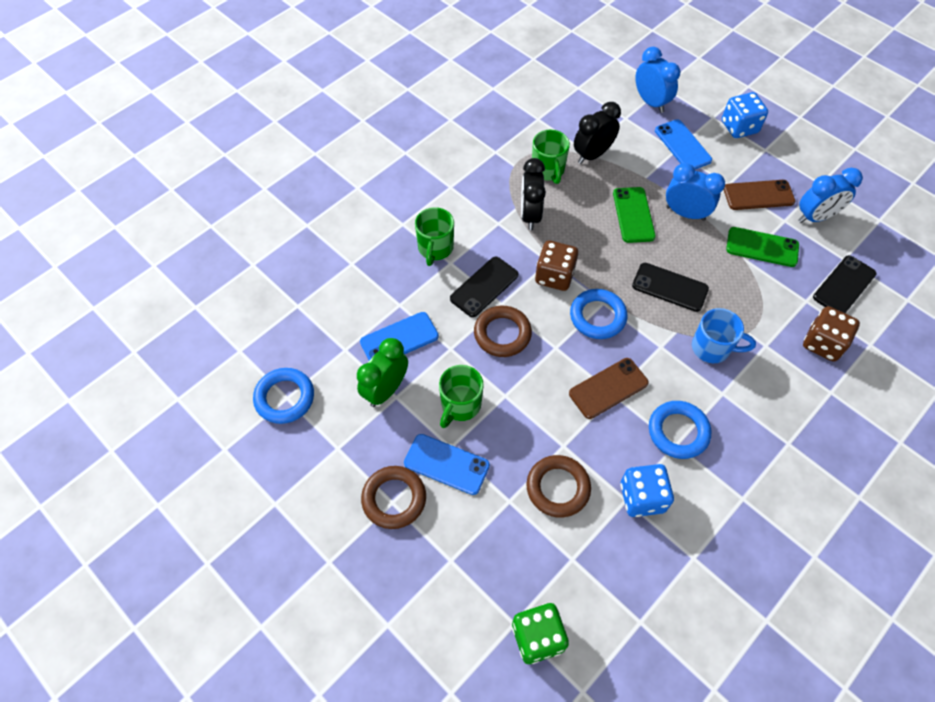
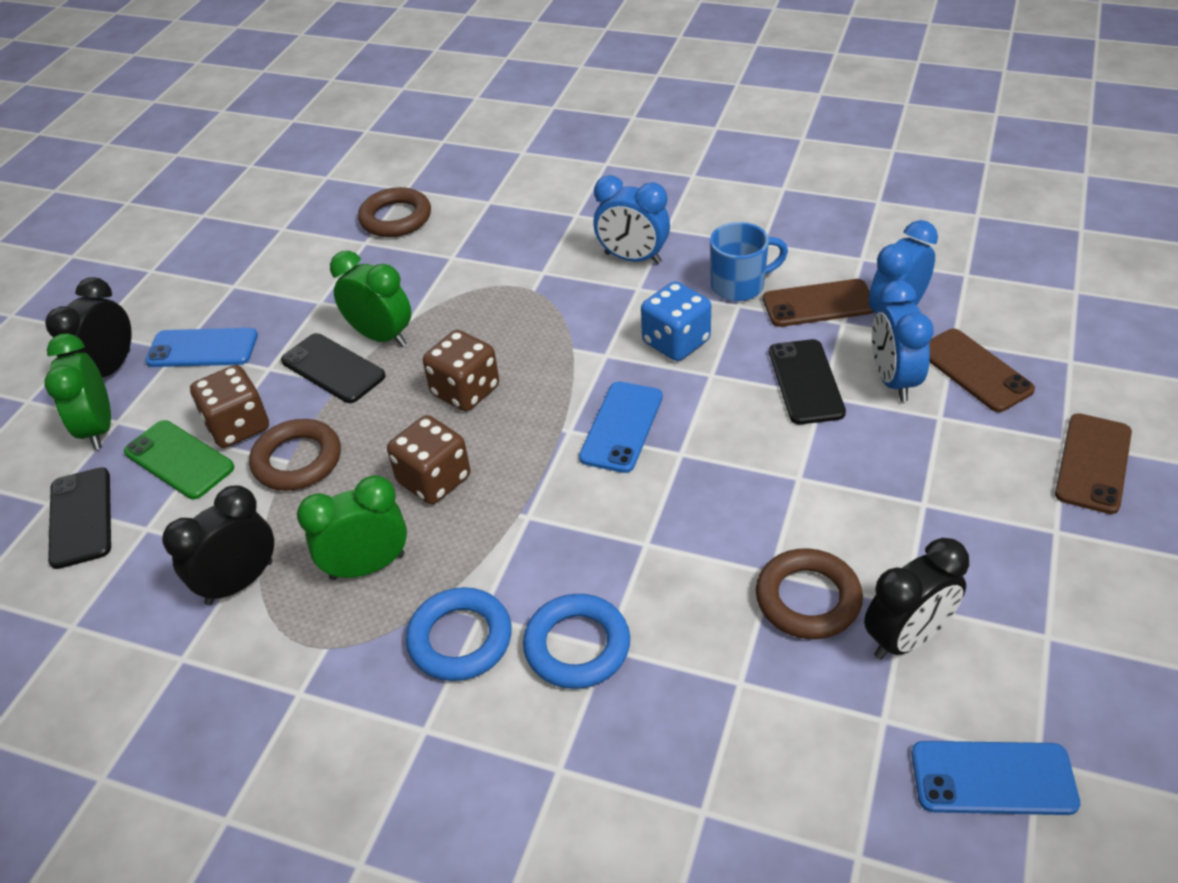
black clock: 2 -> 3
blue dice: 2 -> 1
blue ring: 3 -> 2
brown dice: 2 -> 3
brown phone: 2 -> 3
green clock: 1 -> 3
green dice: 1 -> 0
green mug: 3 -> 0
green phone: 2 -> 1

